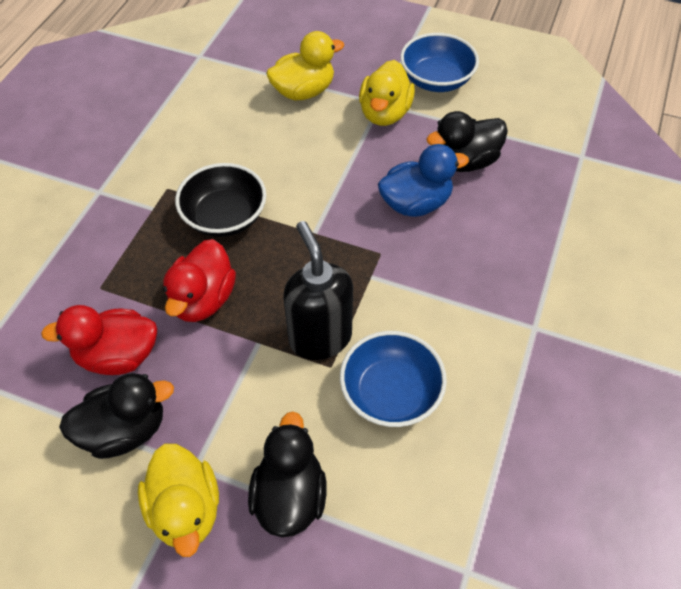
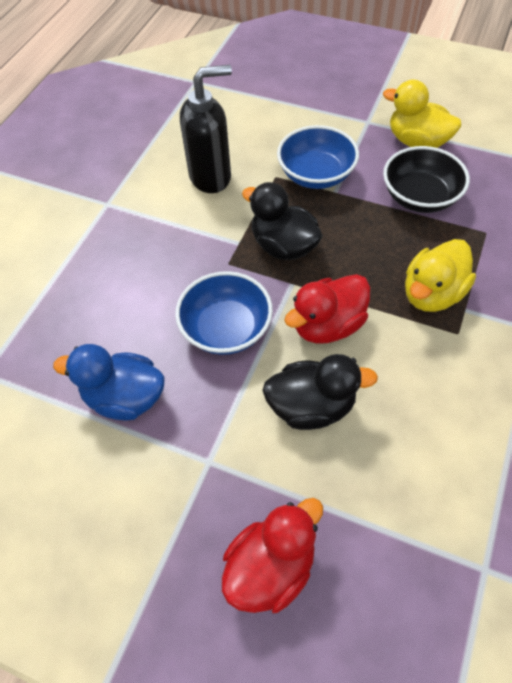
black duck: 3 -> 2
yellow duck: 3 -> 2

